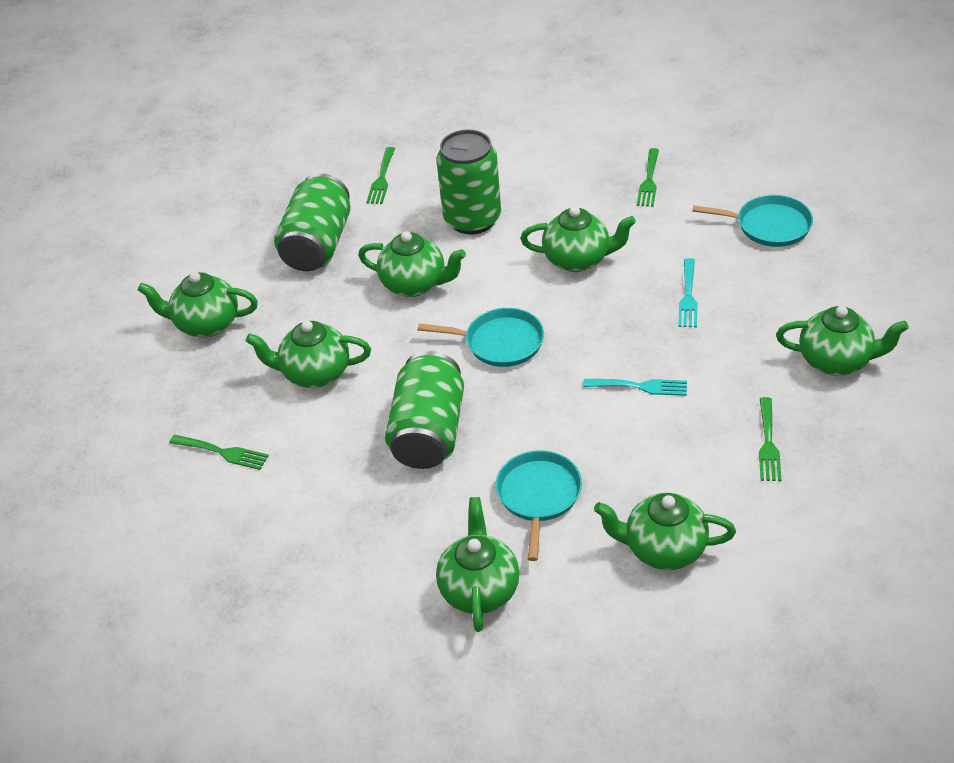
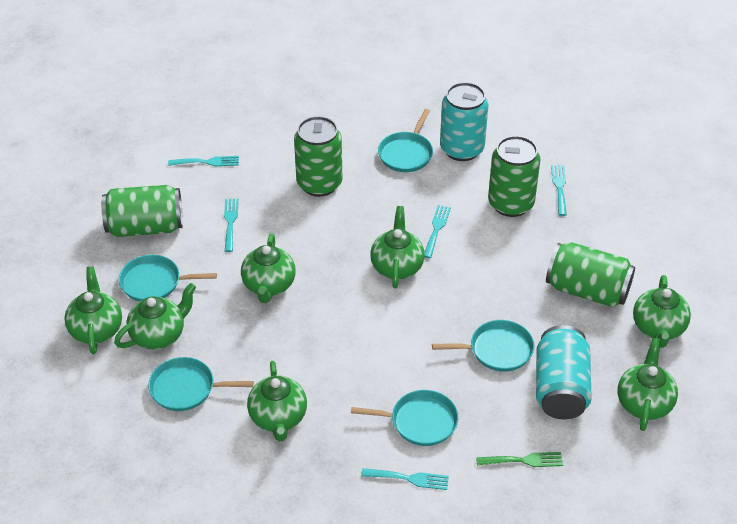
green can: 3 -> 4
green fork: 4 -> 1
turquoise can: 0 -> 2
turquoise fork: 2 -> 5
turquoise pan: 3 -> 5

